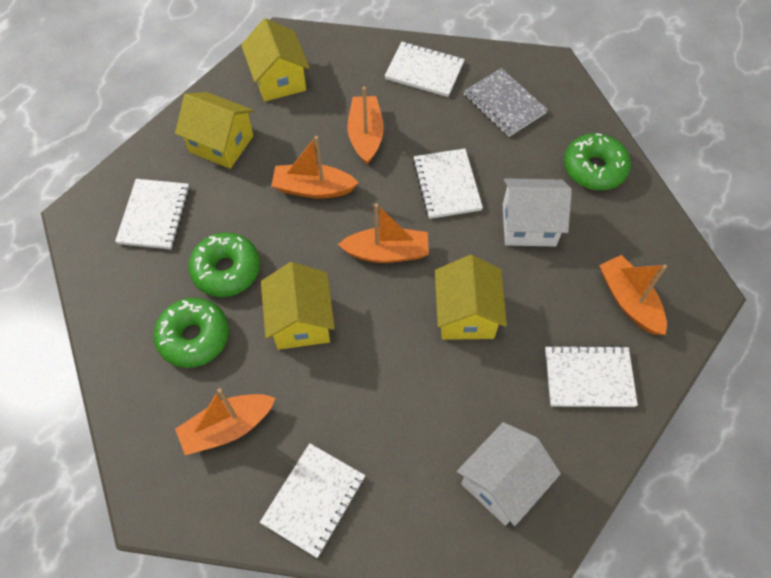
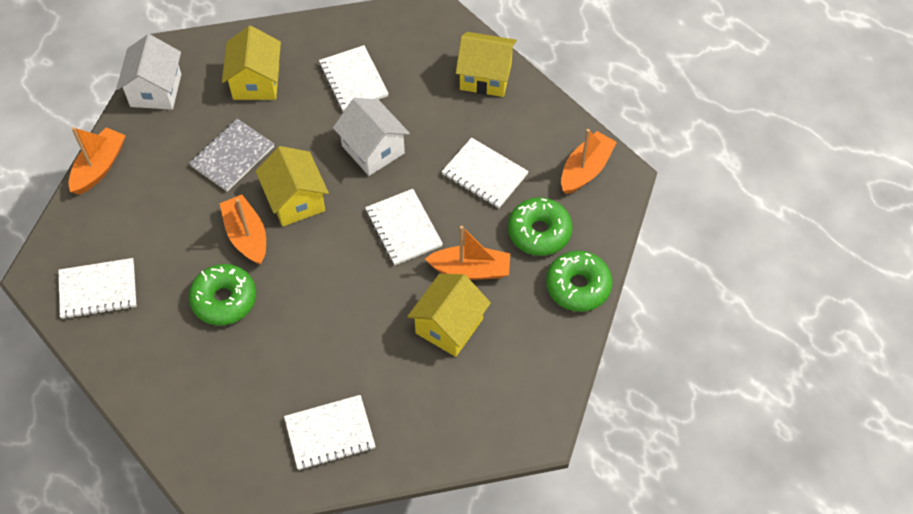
orange boat: 5 -> 4

